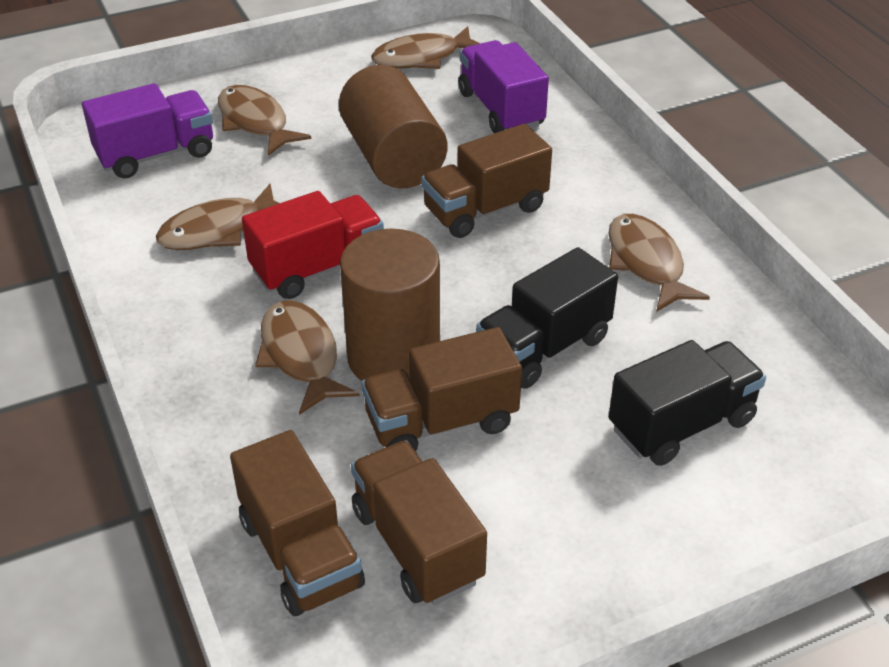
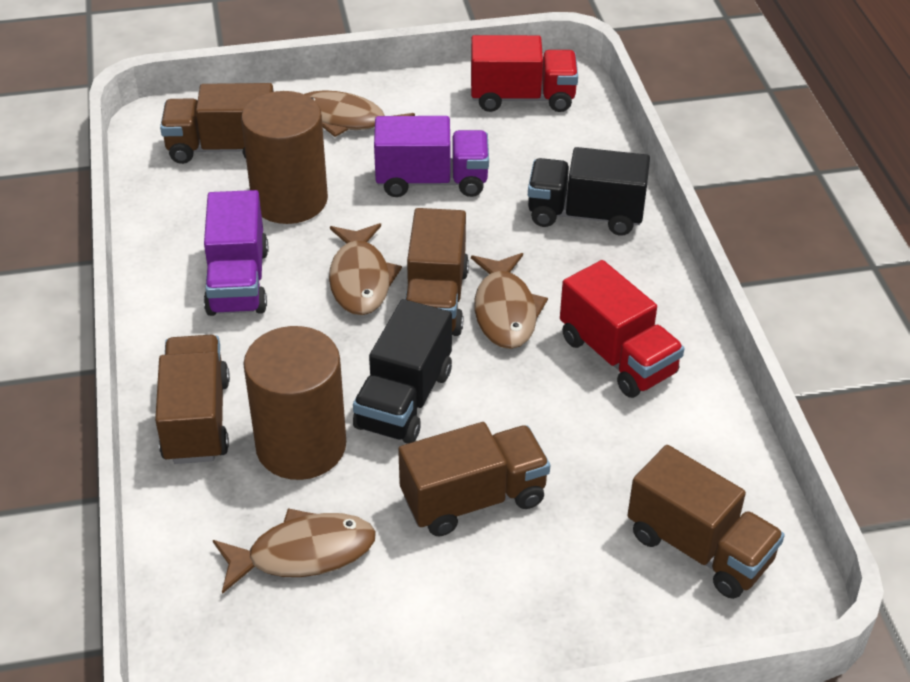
brown fish: 5 -> 4
brown truck: 4 -> 5
red truck: 1 -> 2

